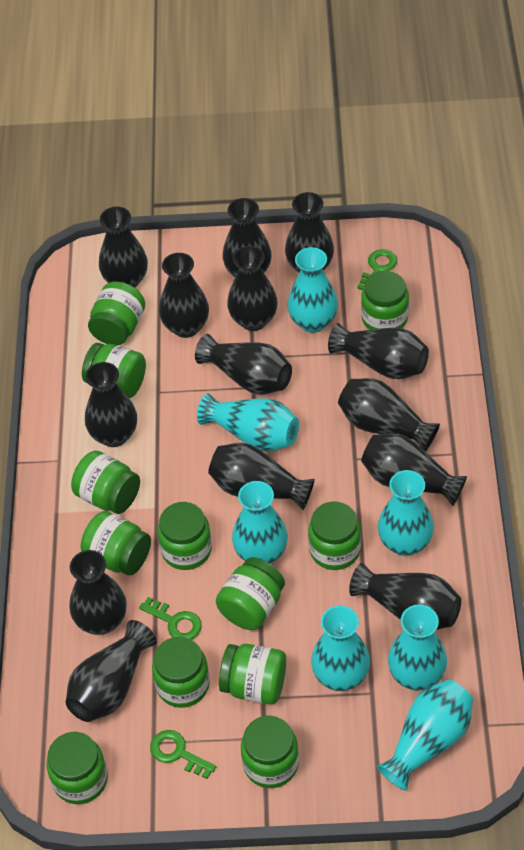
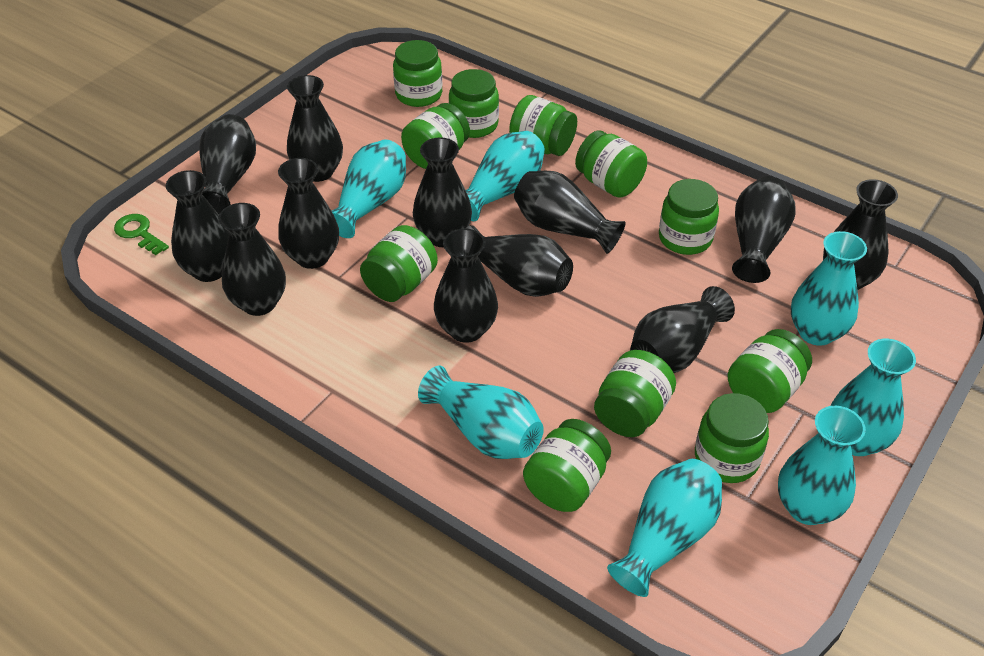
black vase: 14 -> 12
green jar: 12 -> 11
green key: 3 -> 1

